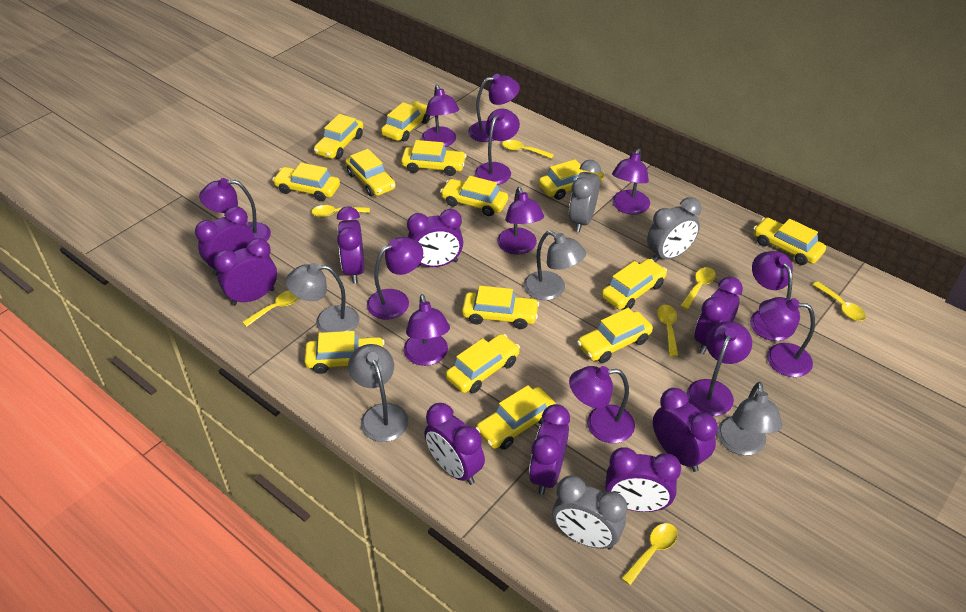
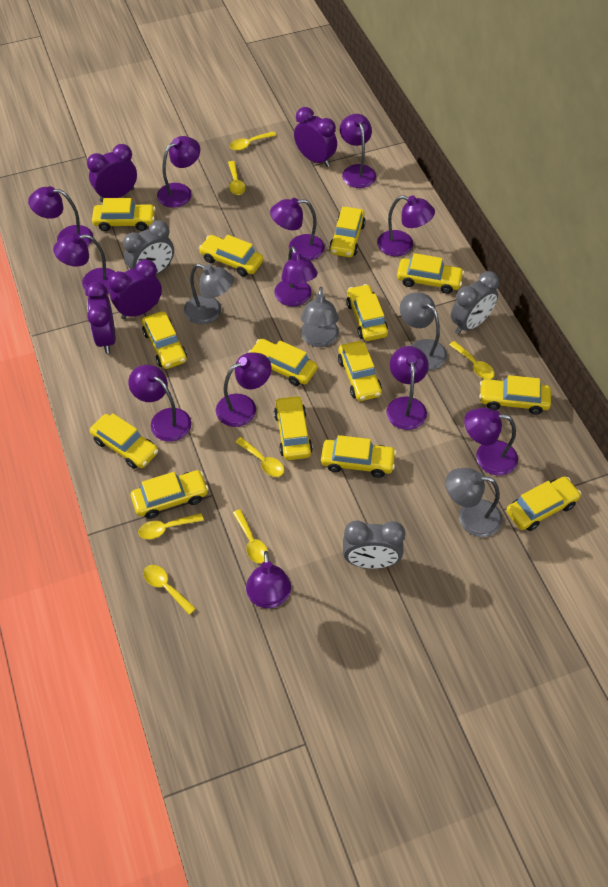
purple clock: 9 -> 4

